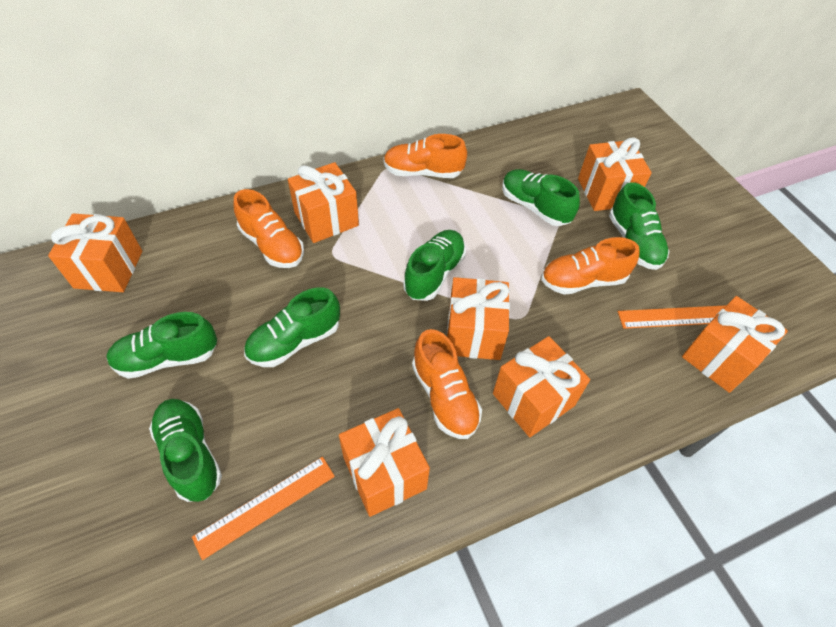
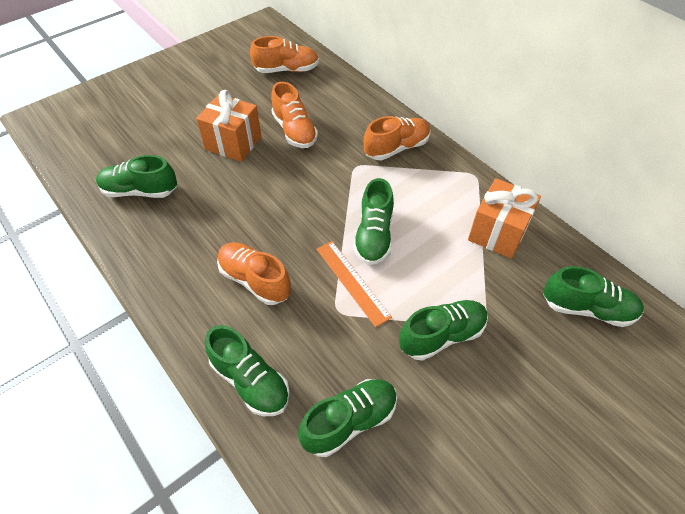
orange gift: 7 -> 2
orange ruler: 2 -> 1

